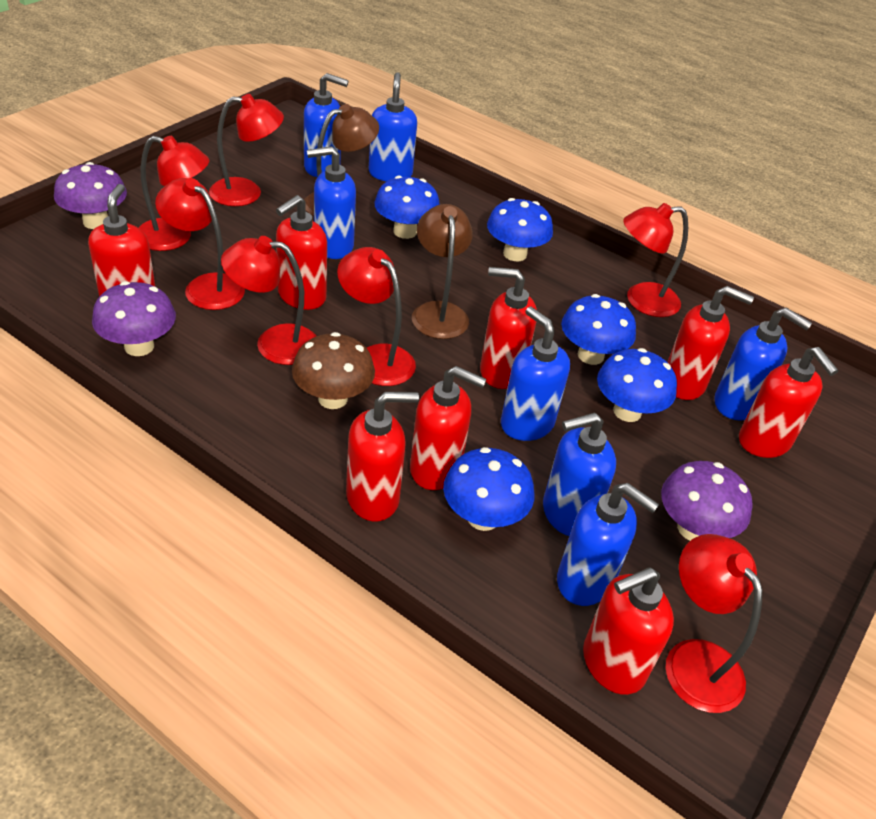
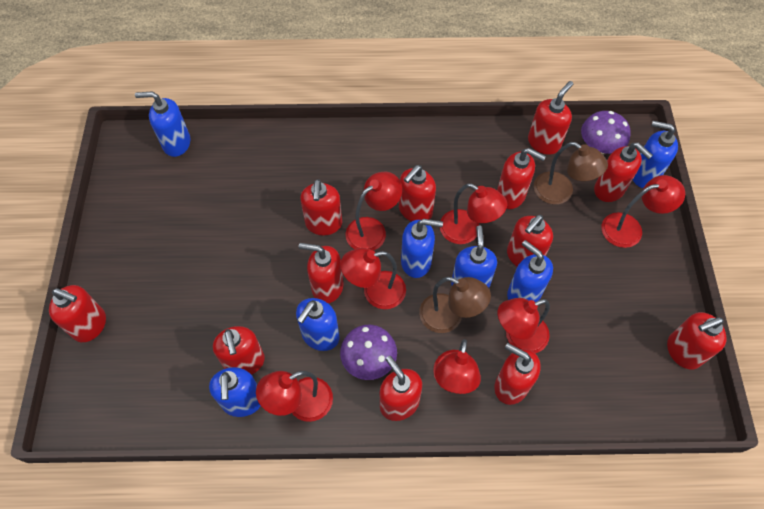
blue mushroom: 5 -> 0
brown mushroom: 1 -> 0
purple mushroom: 3 -> 2
red soap dispenser: 8 -> 12

